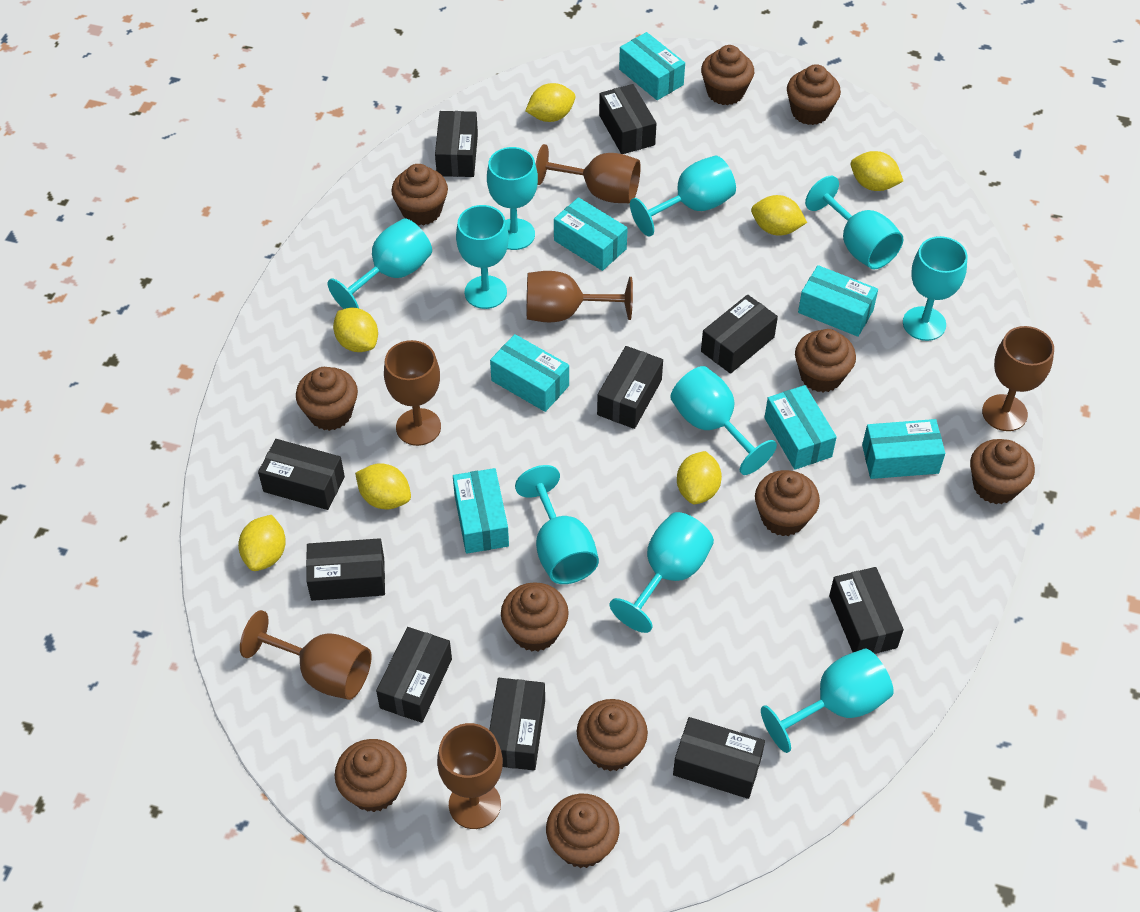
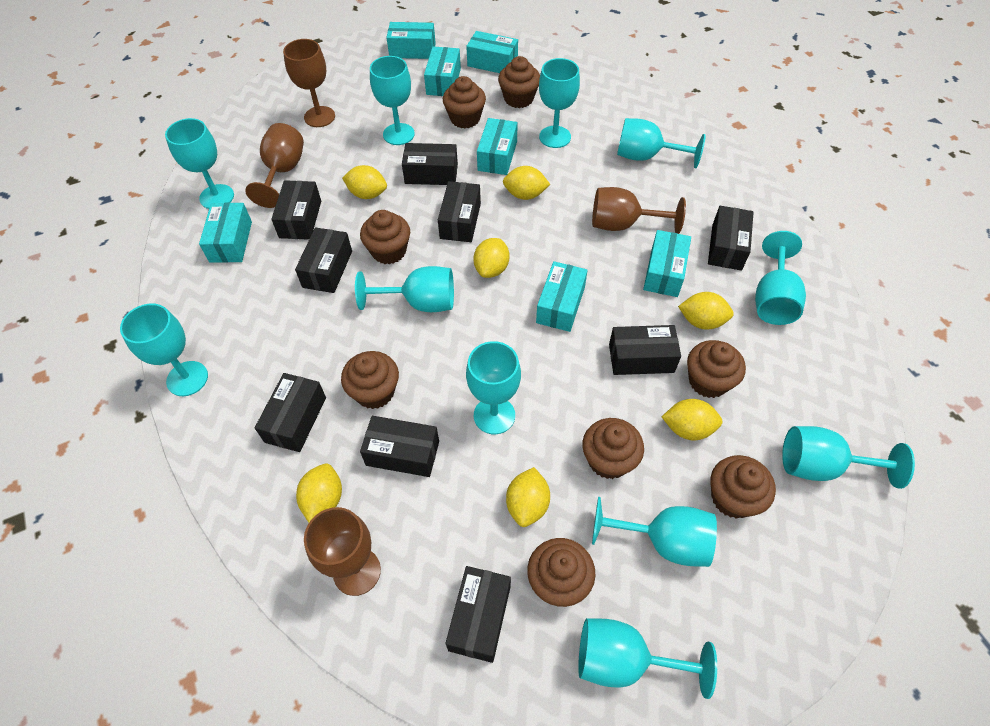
black box: 10 -> 9
brown cupcake: 11 -> 8
brown goblet: 6 -> 4
turquoise goblet: 10 -> 11

